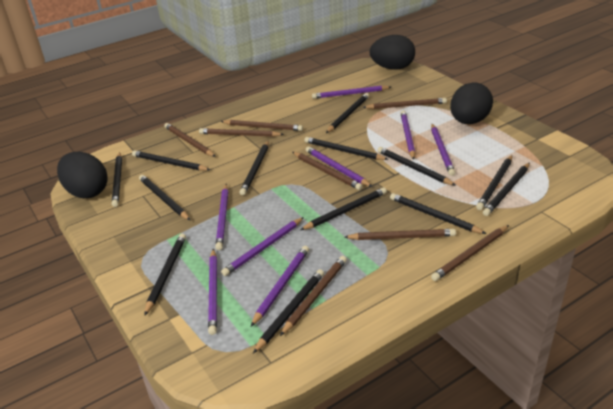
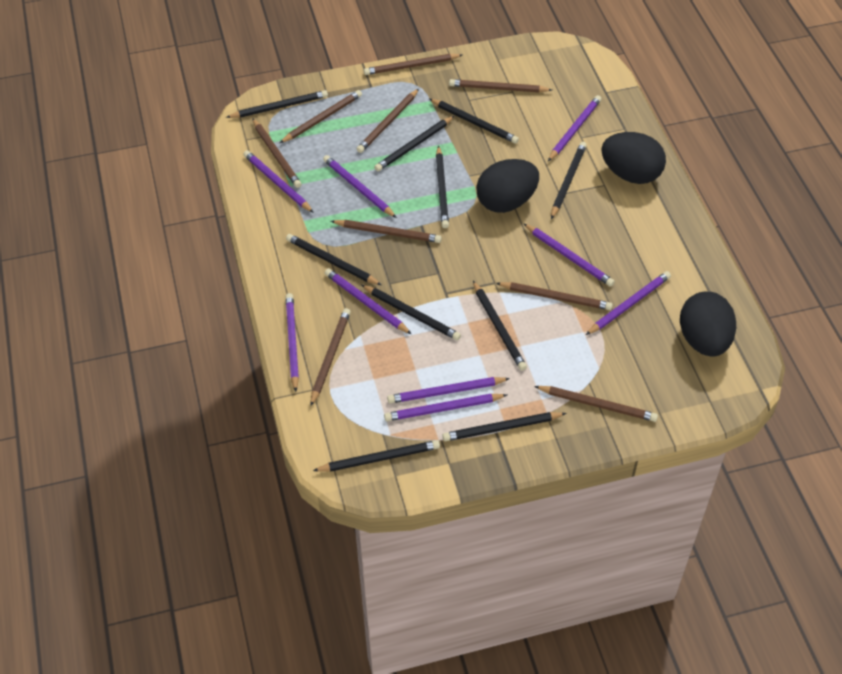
black pencil: 13 -> 10
brown pencil: 8 -> 9
purple pencil: 8 -> 9

